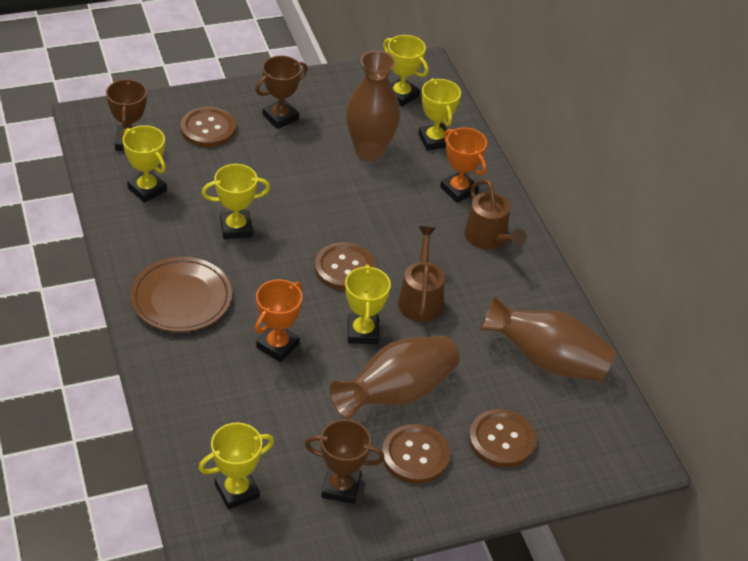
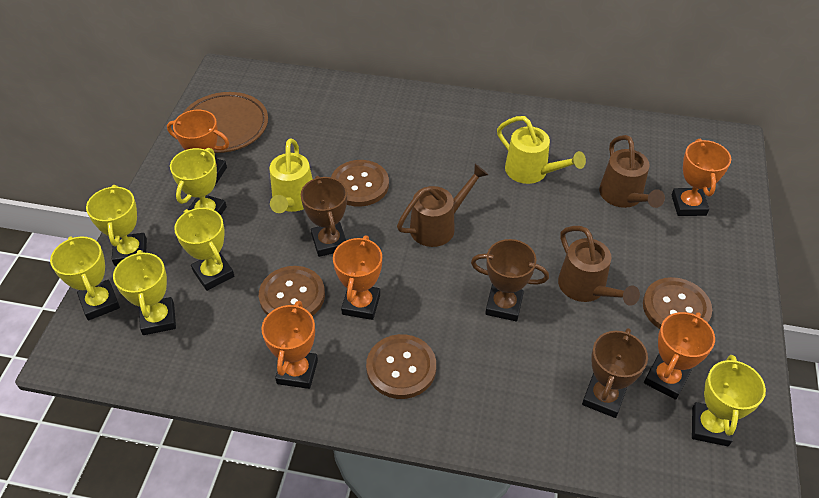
brown vase: 3 -> 0
brown watering can: 2 -> 3
orange trophy: 2 -> 5
yellow watering can: 0 -> 2

